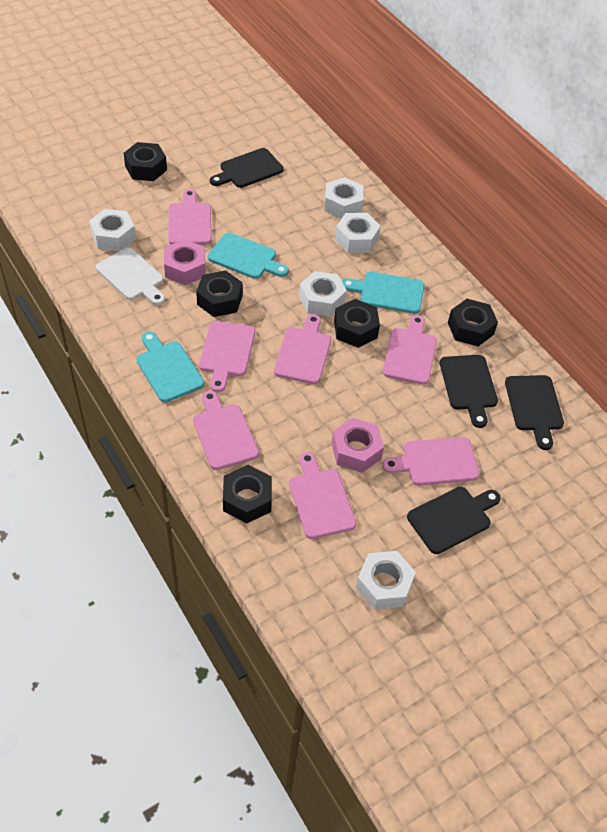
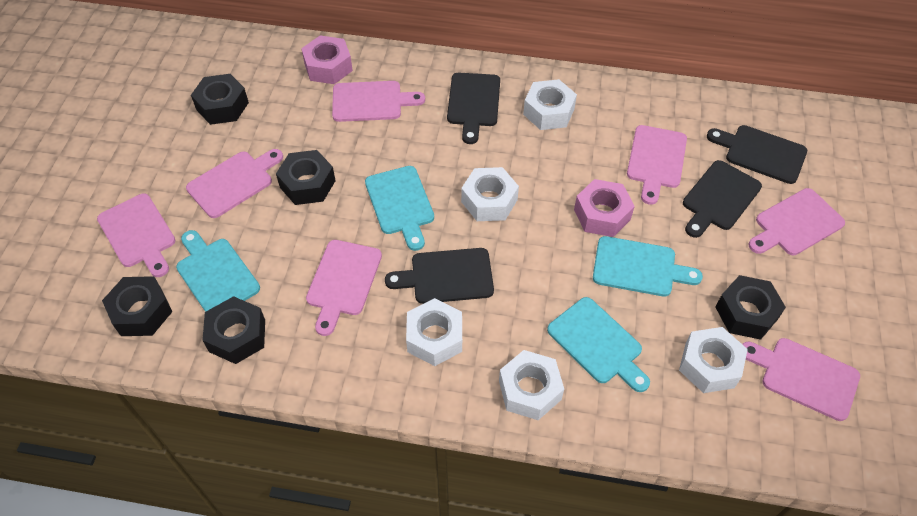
turquoise cutting board: 3 -> 4
white cutting board: 1 -> 0

